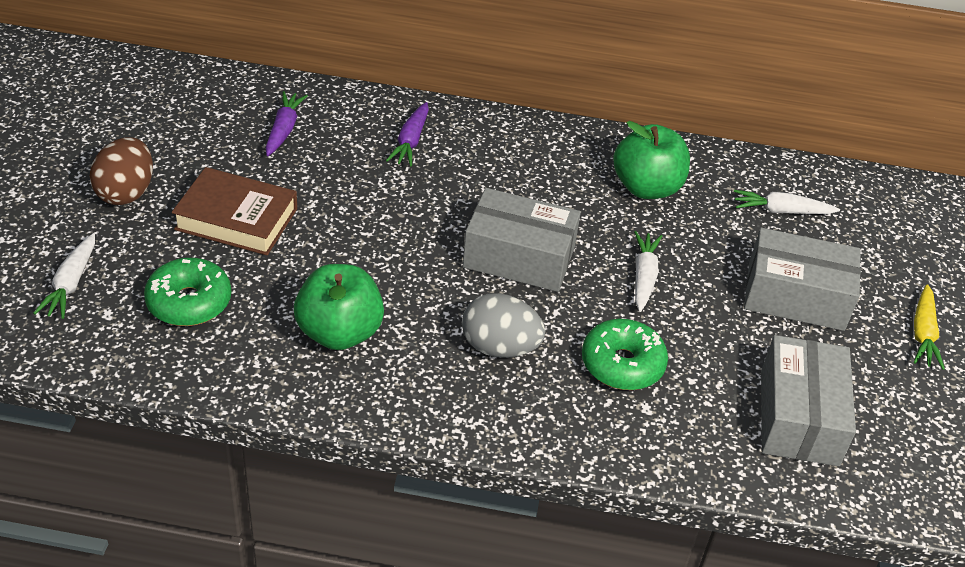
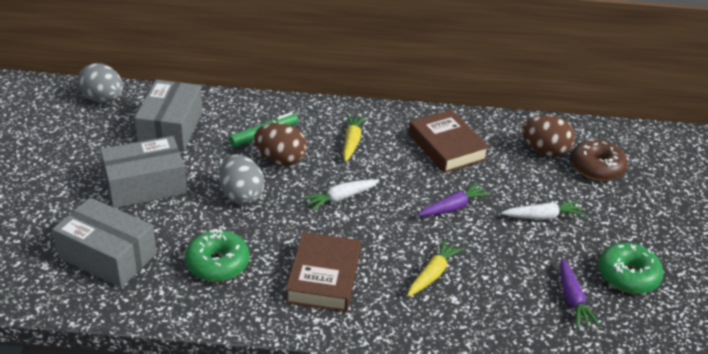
brown book: 1 -> 2
brown donut: 0 -> 1
brown egg: 1 -> 2
green apple: 2 -> 0
green marker: 0 -> 1
grey egg: 1 -> 2
white carrot: 3 -> 2
yellow carrot: 1 -> 2

